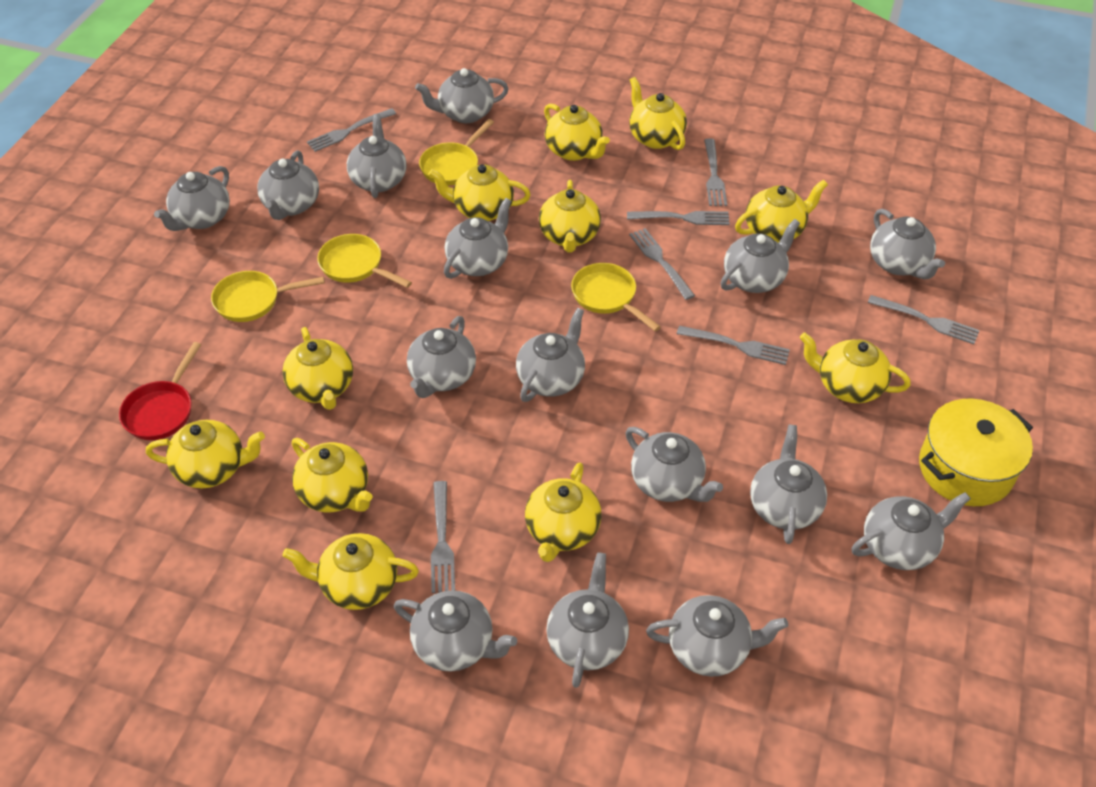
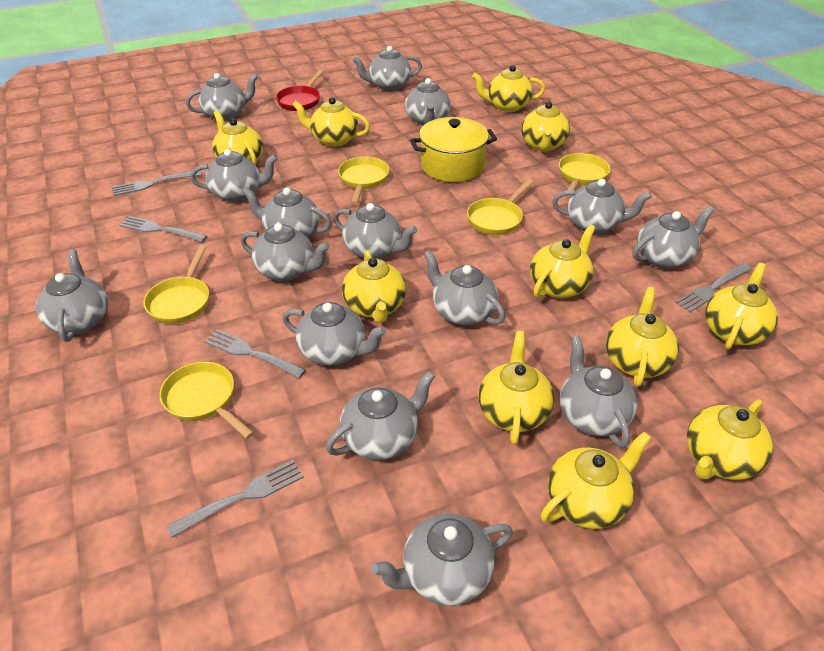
grey fork: 7 -> 5
yellow pan: 4 -> 5

